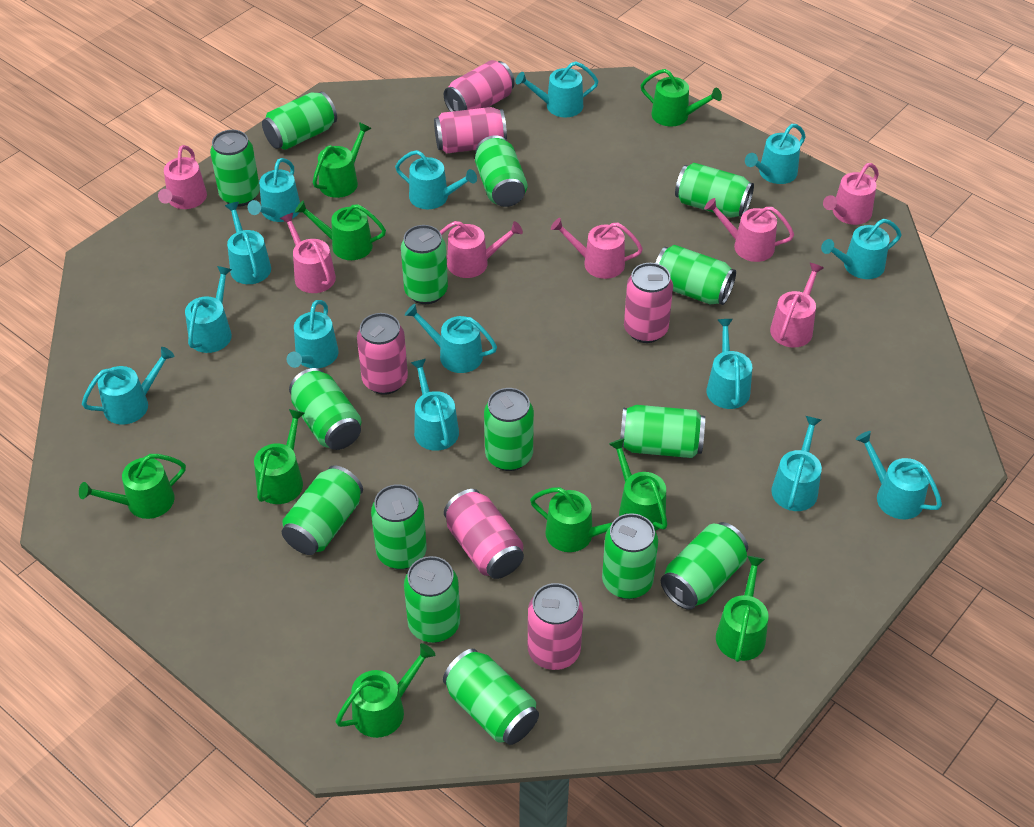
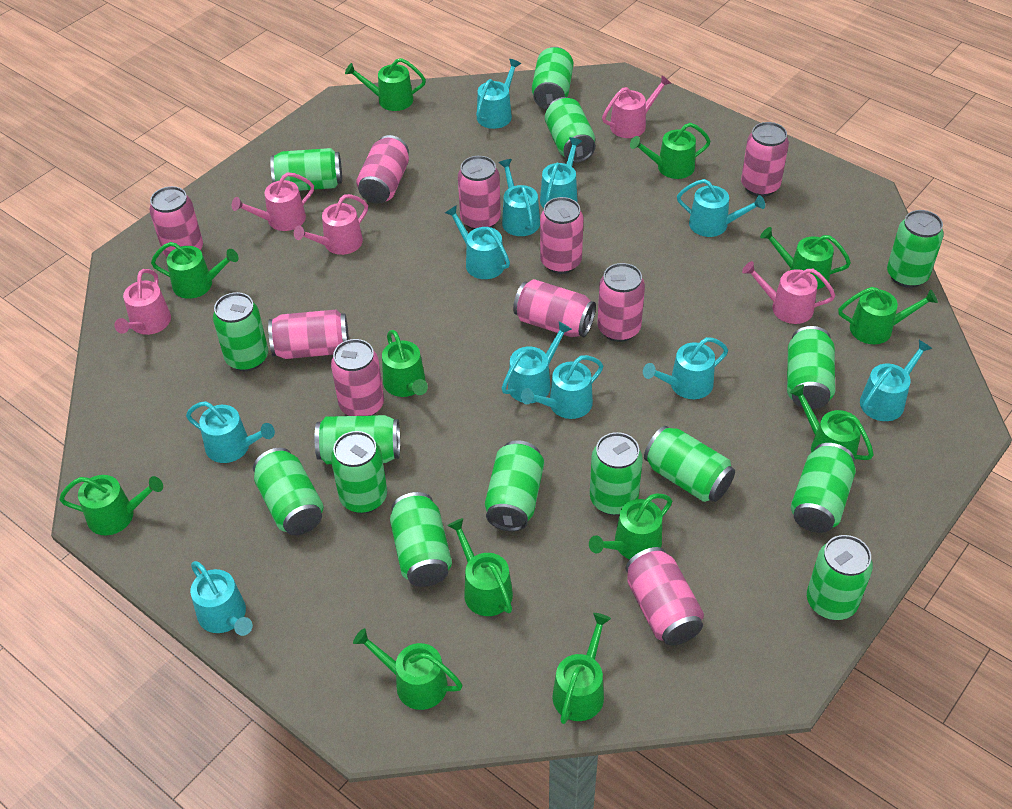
green watering can: 9 -> 12
pink can: 6 -> 10
pink watering can: 7 -> 5
turquoise watering can: 14 -> 11

